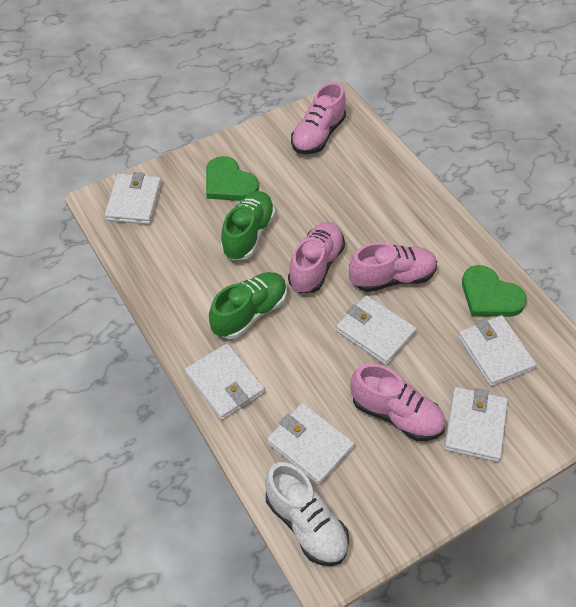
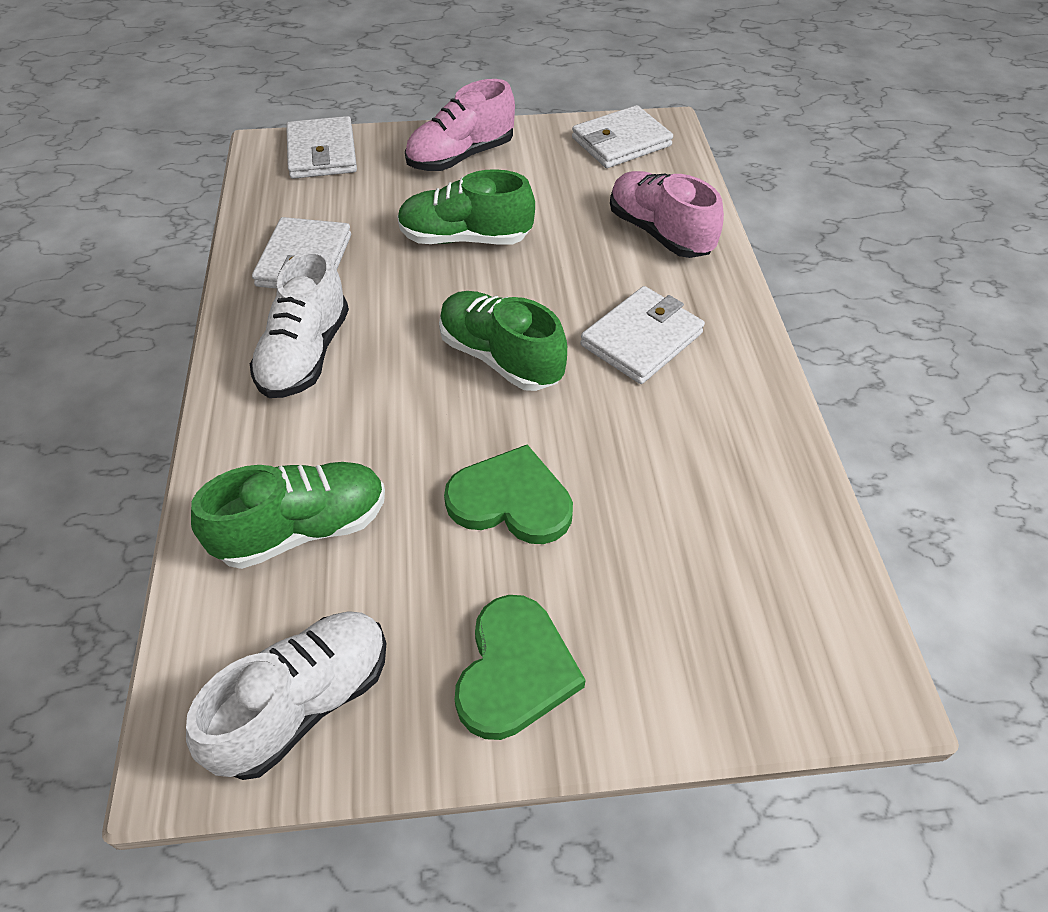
green shoe: 2 -> 3
pink shoe: 4 -> 2
white shoe: 1 -> 2
white wallet: 6 -> 4

